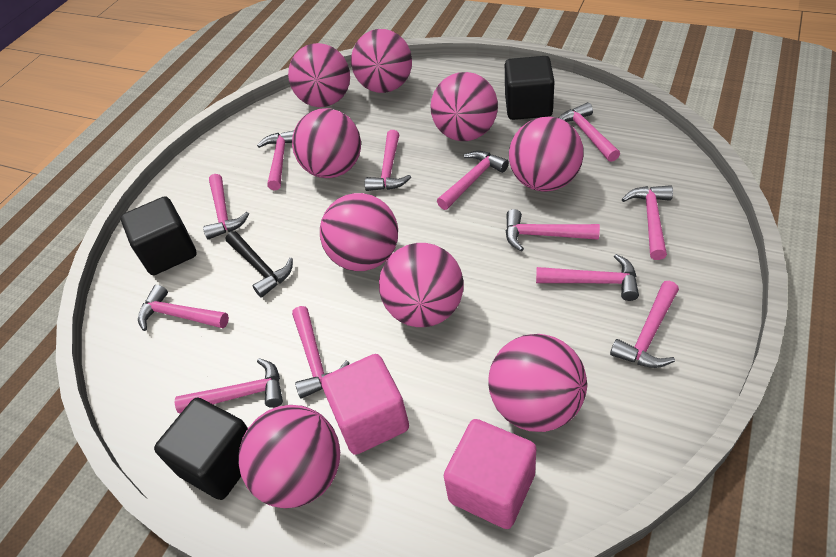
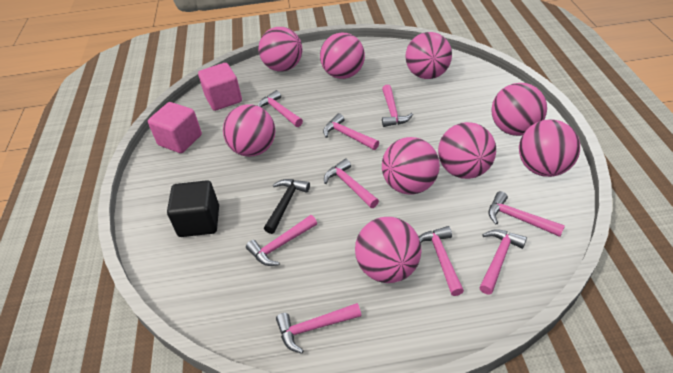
black cube: 3 -> 1
pink hammer: 12 -> 9

